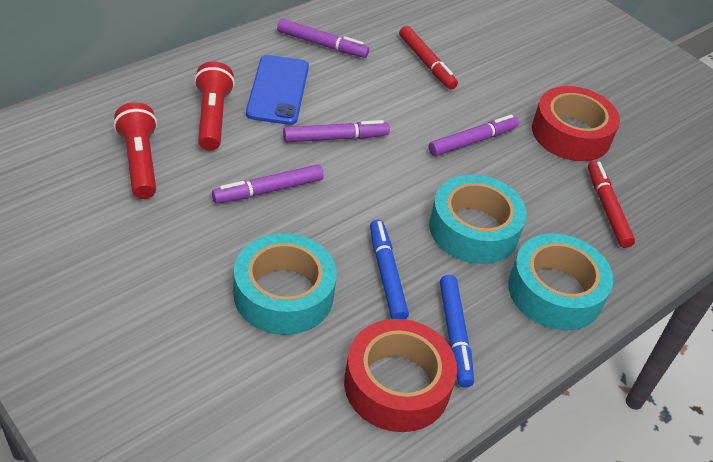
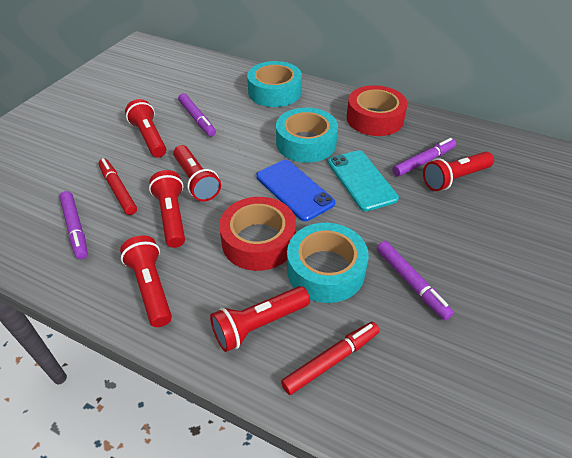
blue marker: 2 -> 0
red flashlight: 2 -> 6
turquoise phone: 0 -> 1

